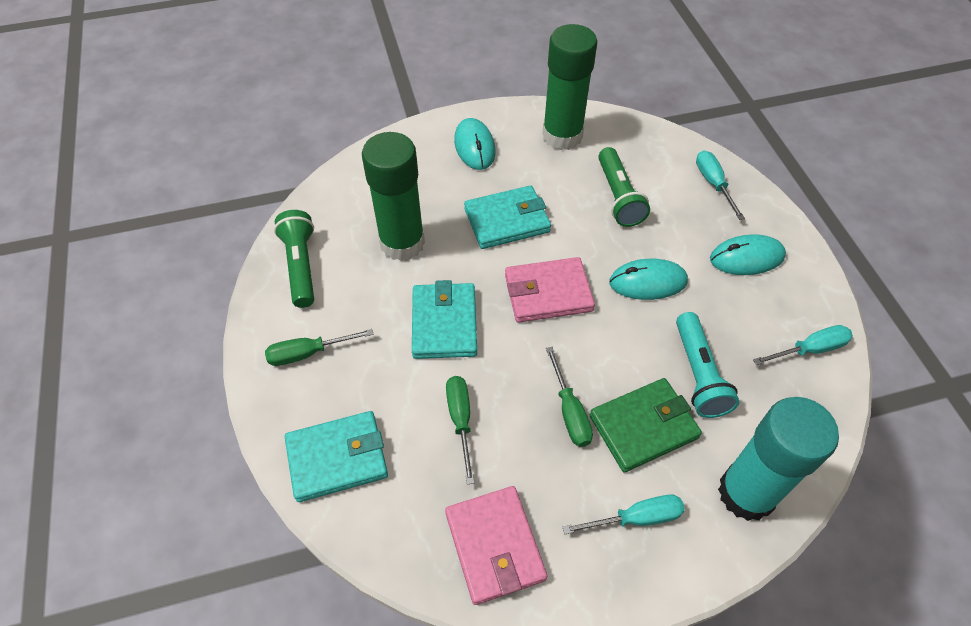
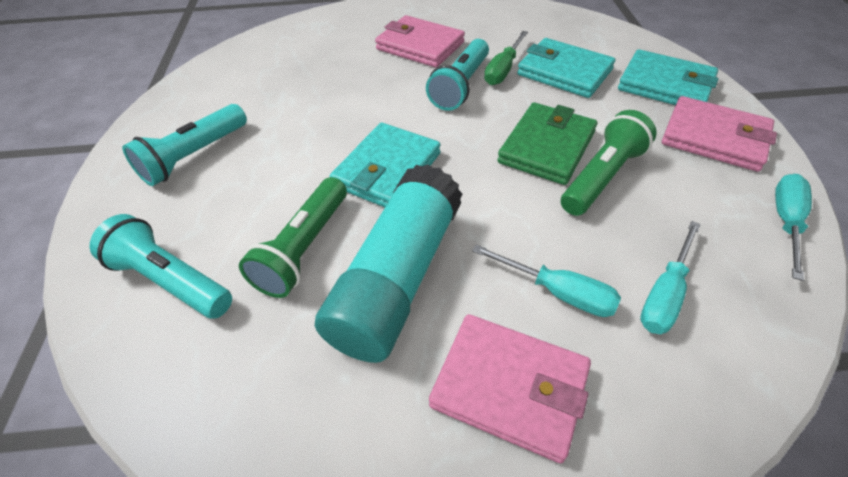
green glue stick: 2 -> 0
green screwdriver: 3 -> 1
pink wallet: 2 -> 3
turquoise flashlight: 1 -> 3
turquoise mouse: 3 -> 0

